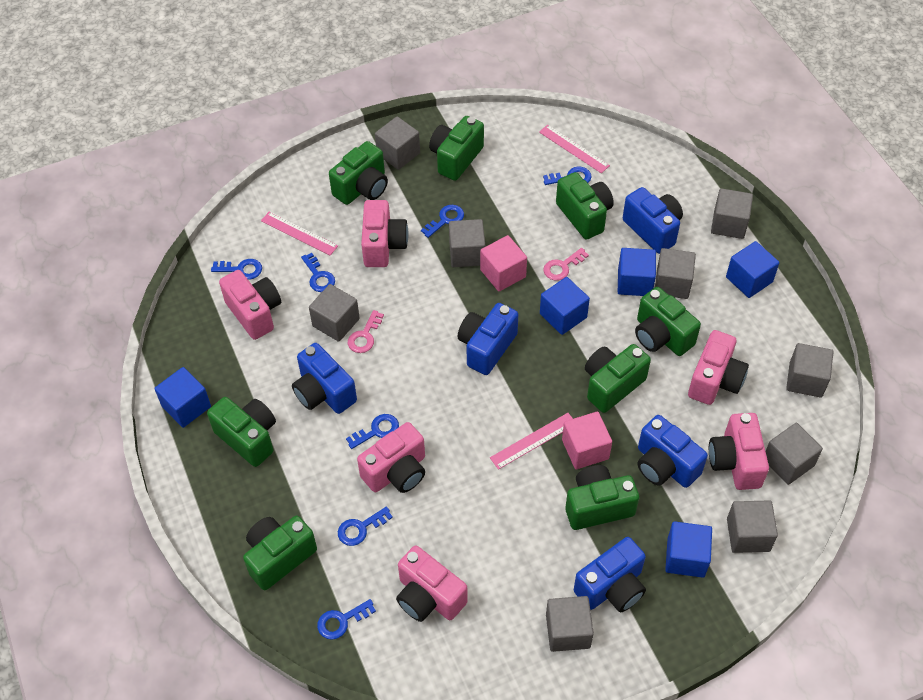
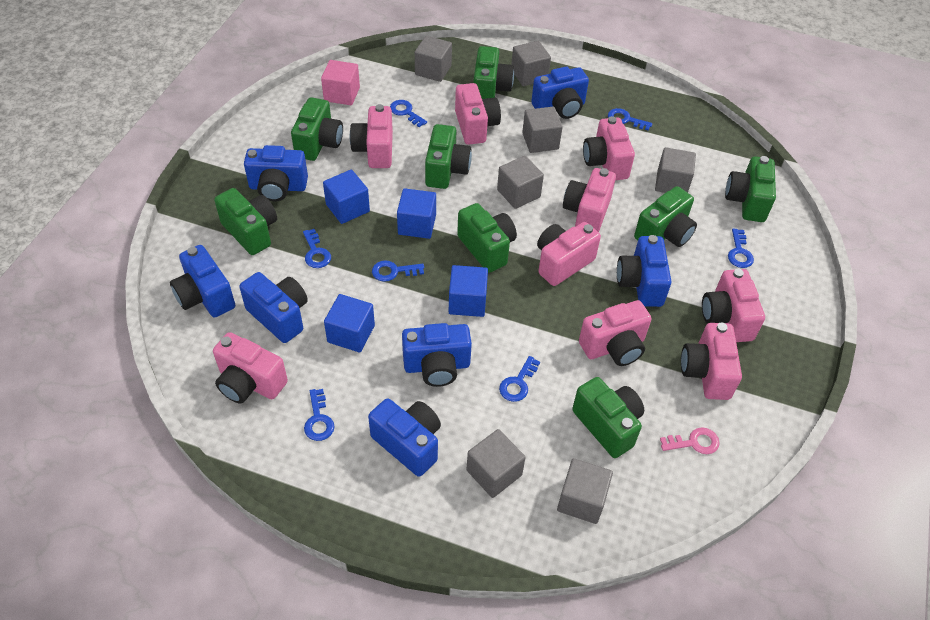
blue camera: 5 -> 7
blue cube: 5 -> 4
grey cube: 9 -> 7
pink camera: 6 -> 9
pink cube: 2 -> 1
pink key: 2 -> 1
pink ruler: 3 -> 0

